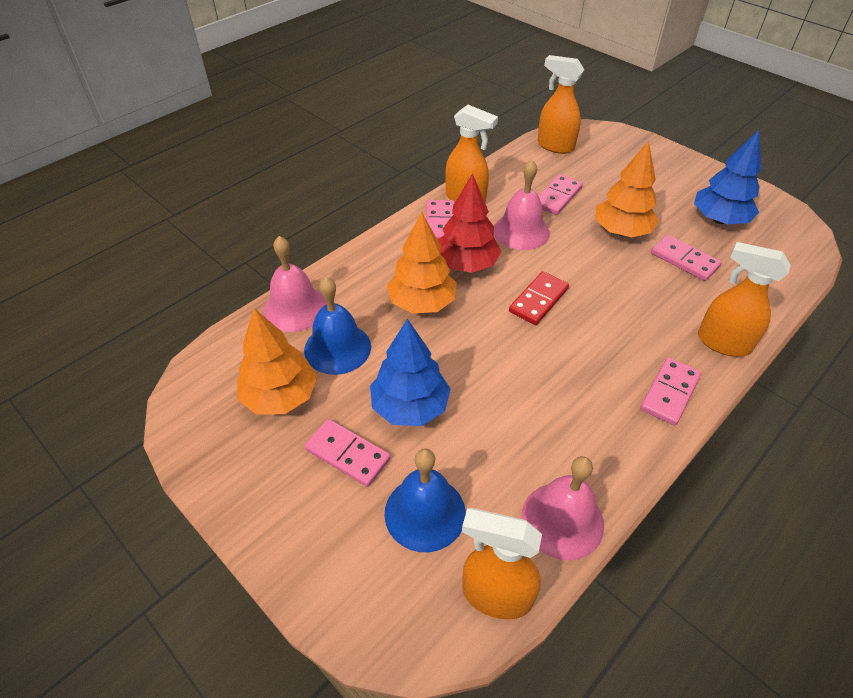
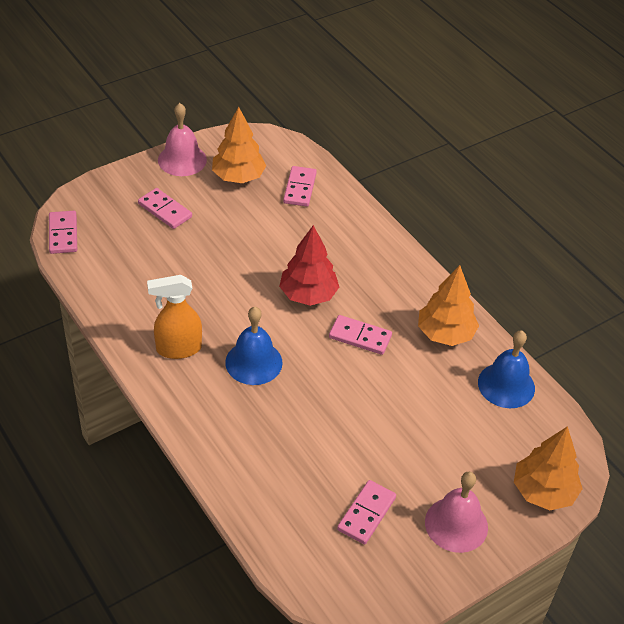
blue tree: 2 -> 0
orange spray bottle: 4 -> 1
pink bell: 3 -> 2
red domino: 1 -> 0

